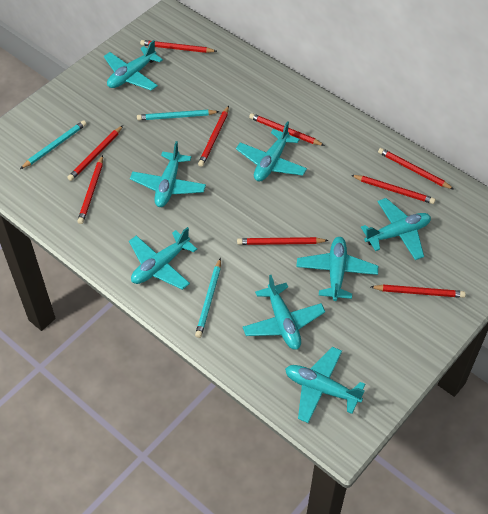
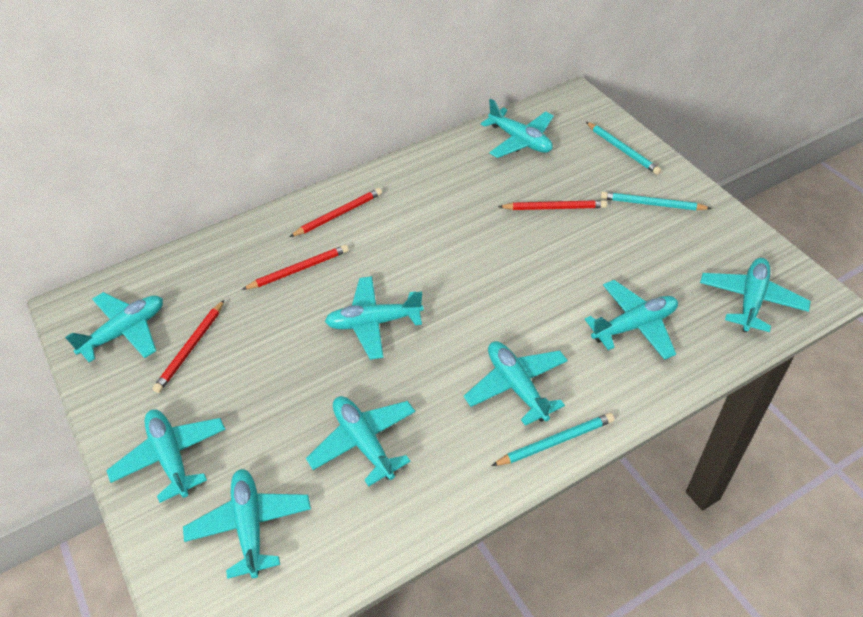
red pencil: 9 -> 4
turquoise plane: 8 -> 9

